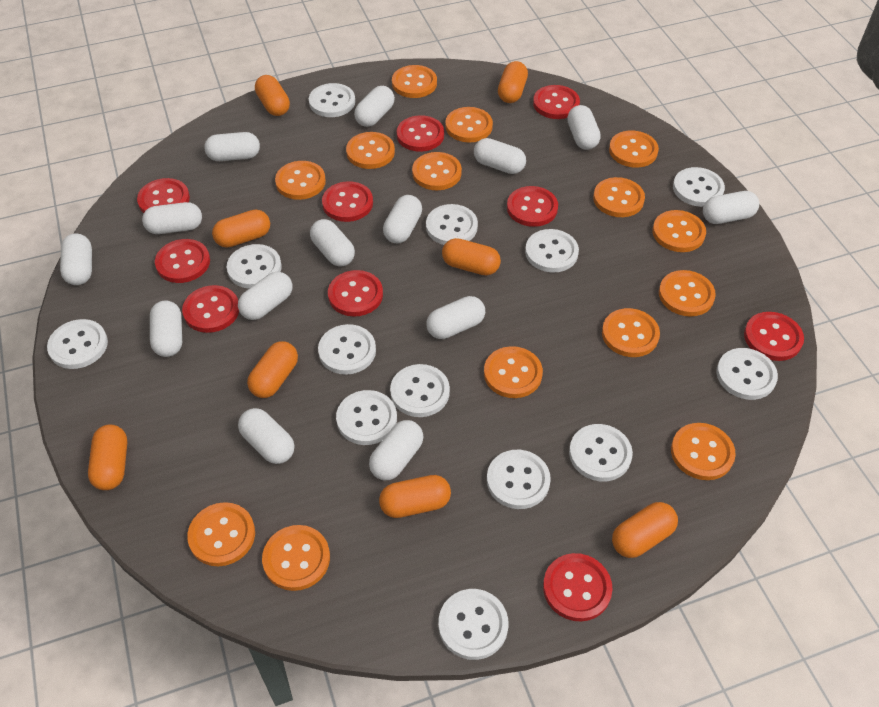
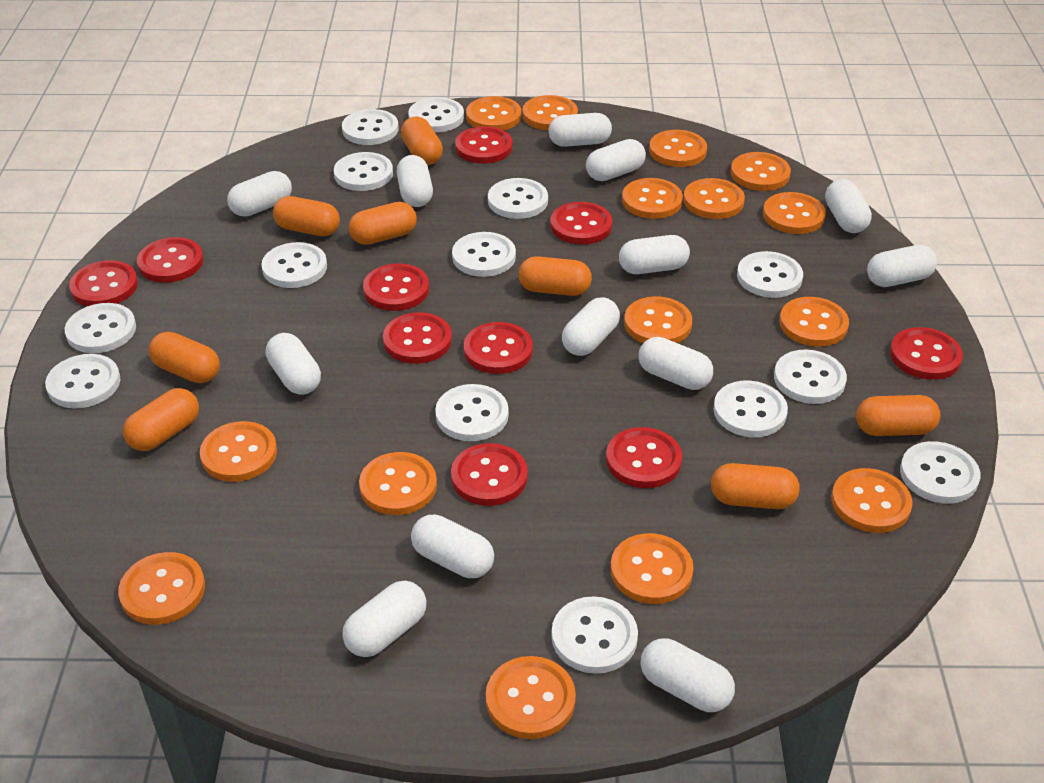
orange button: 14 -> 15
white button: 13 -> 14
white capsule: 14 -> 13

